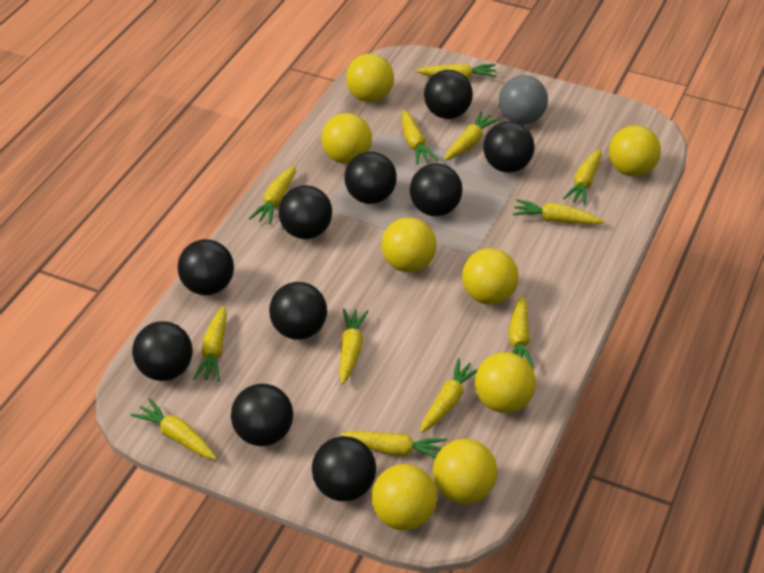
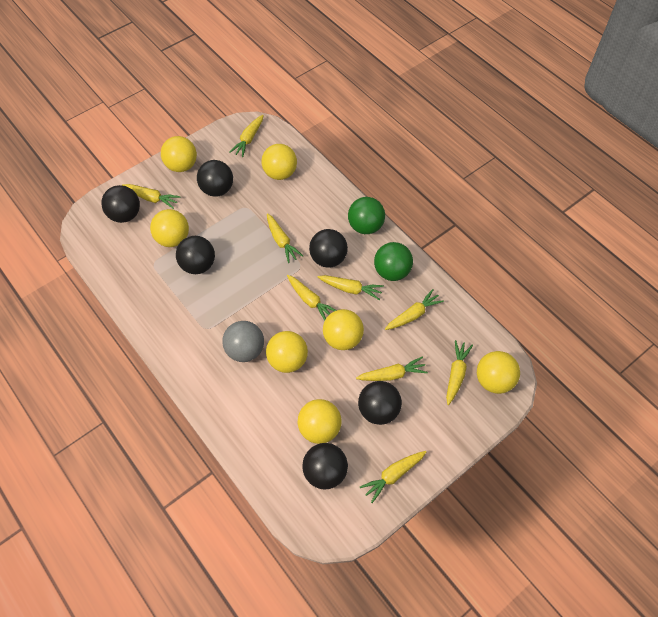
black ball: 10 -> 6
green ball: 0 -> 2
yellow ball: 8 -> 7
yellow carrot: 12 -> 9

